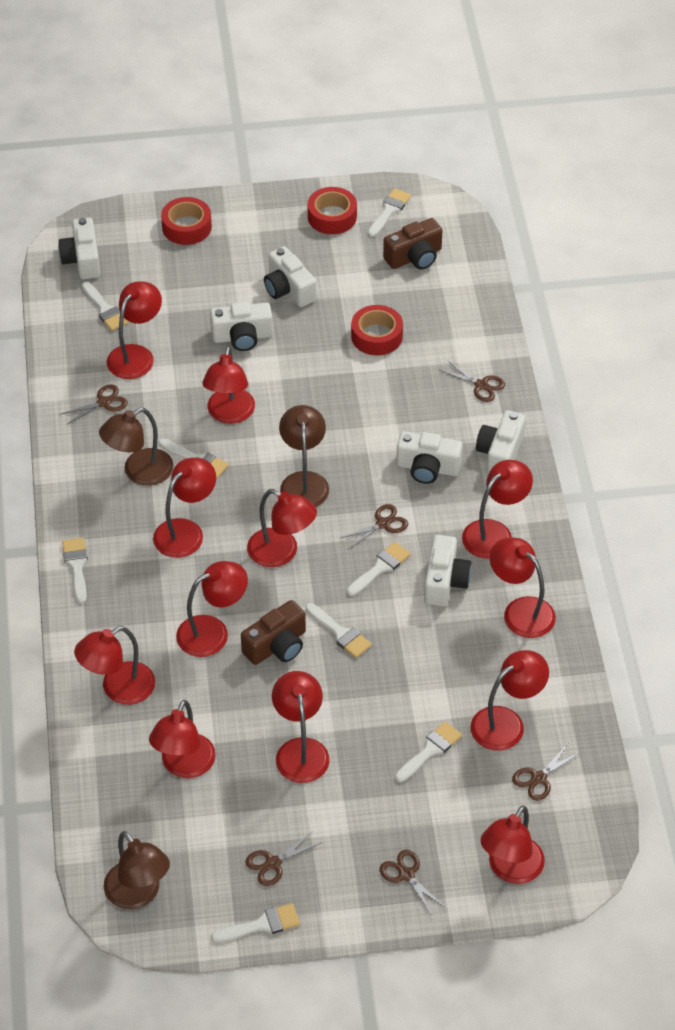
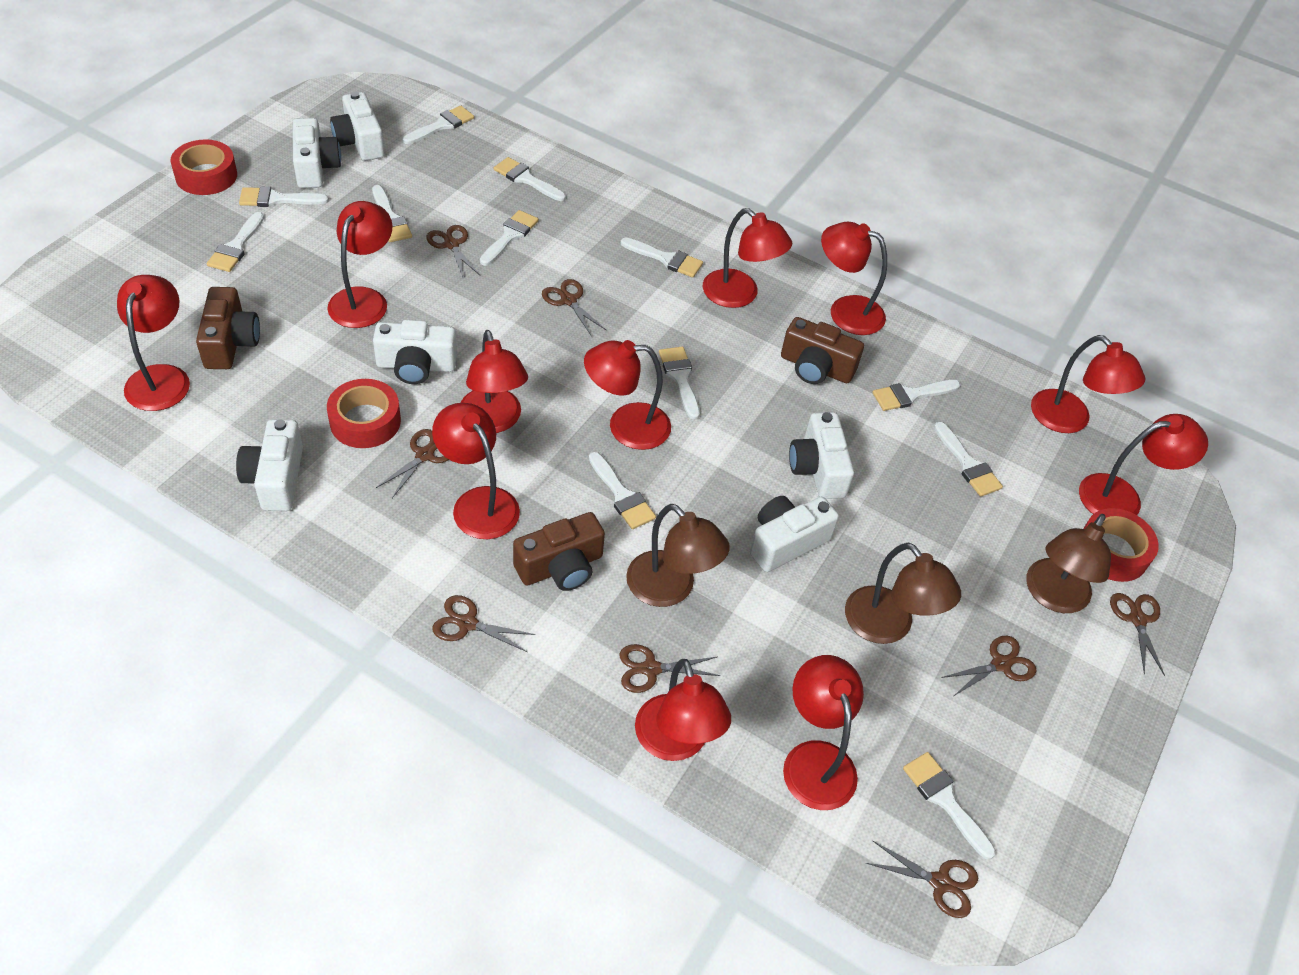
brown camera: 2 -> 3
brown scissors: 6 -> 8
red lamp: 12 -> 11
white brush: 8 -> 12

